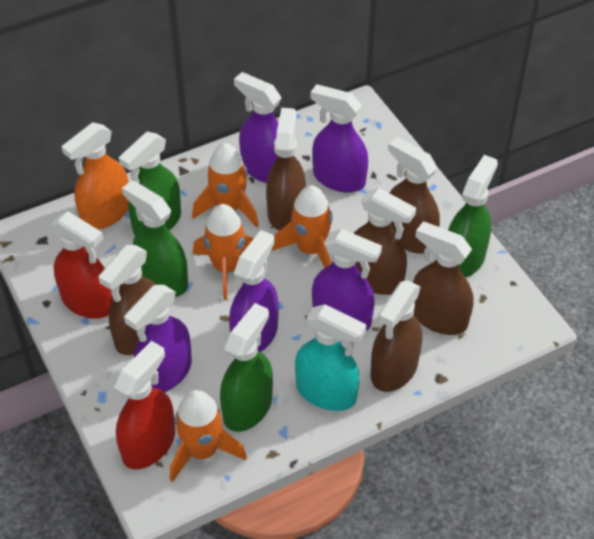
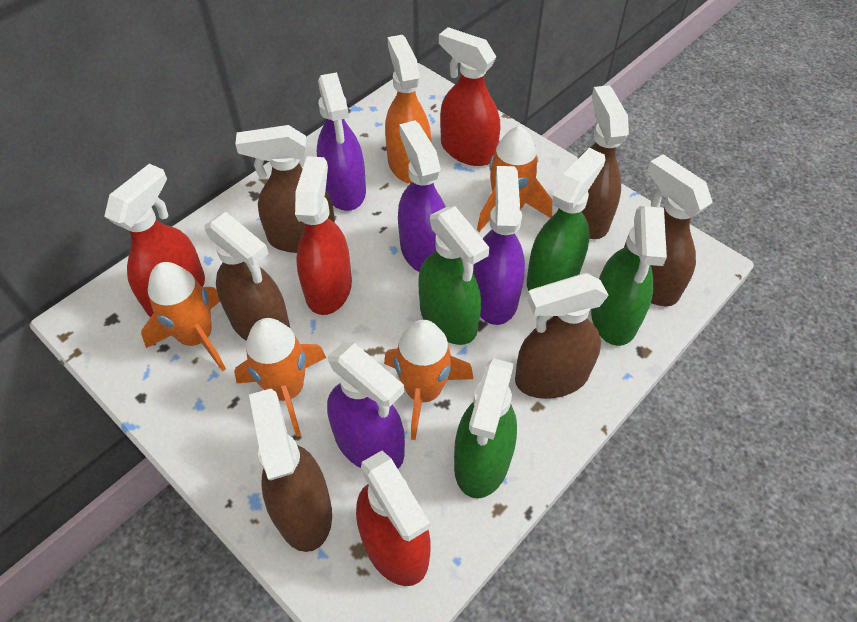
purple spray bottle: 5 -> 4
red spray bottle: 2 -> 4
turquoise spray bottle: 1 -> 0

